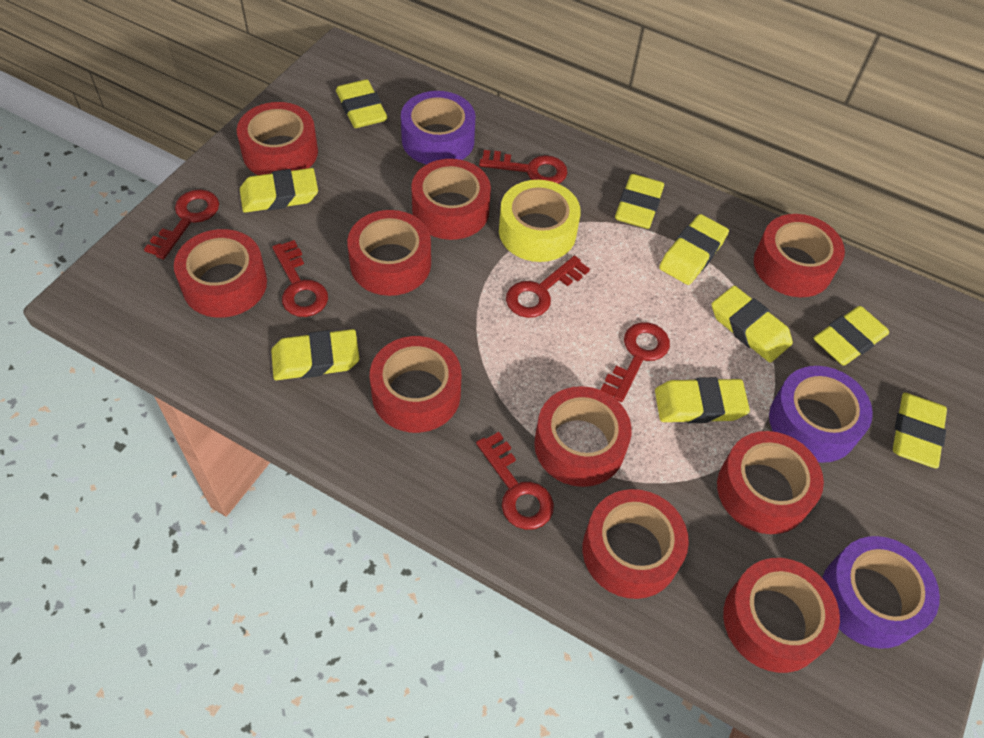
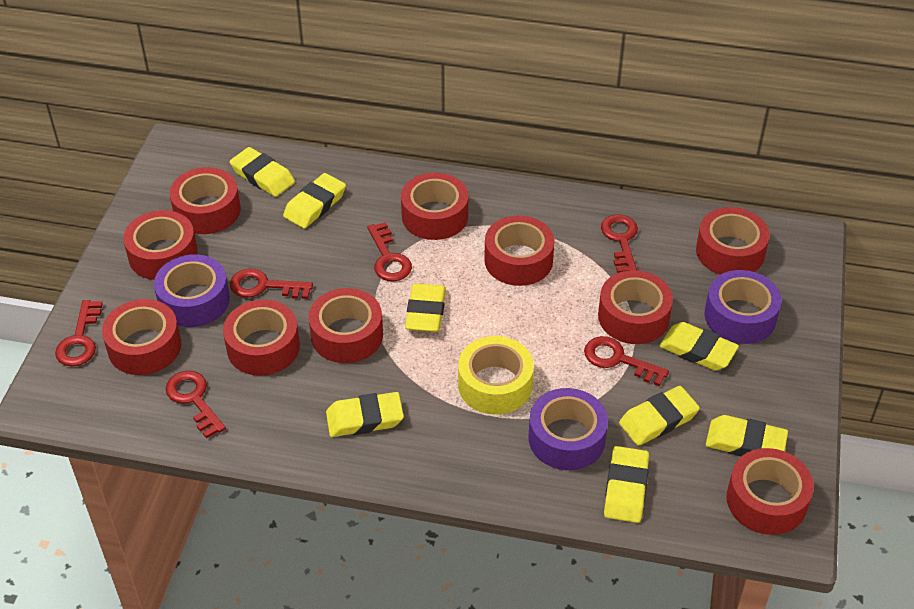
yellow eraser: 9 -> 8

